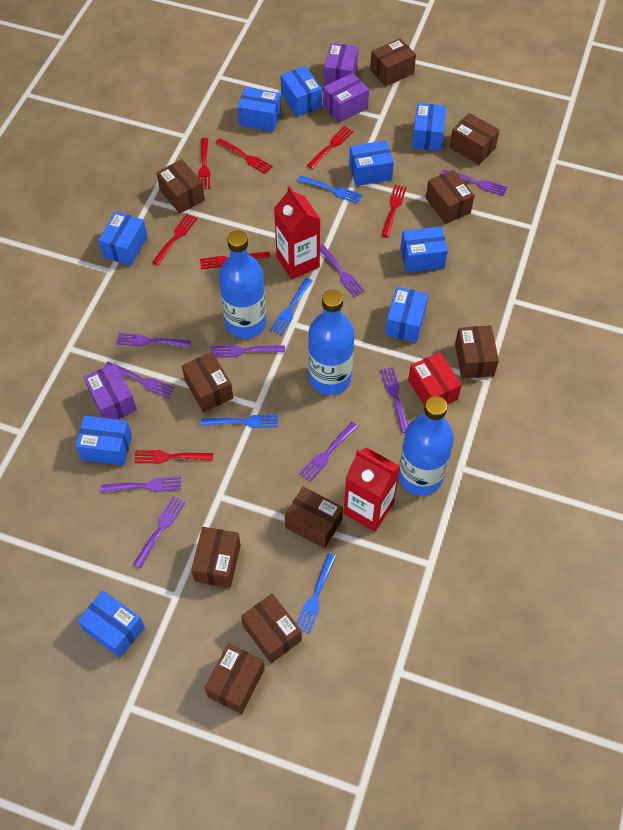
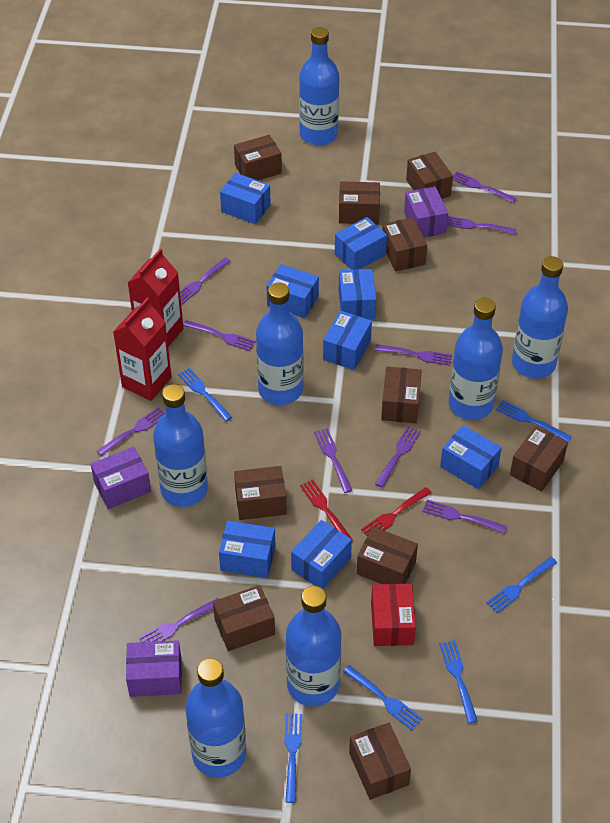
blue bottle: 3 -> 7
blue box: 9 -> 8
blue fork: 4 -> 6
purple fork: 9 -> 10
red fork: 7 -> 2

